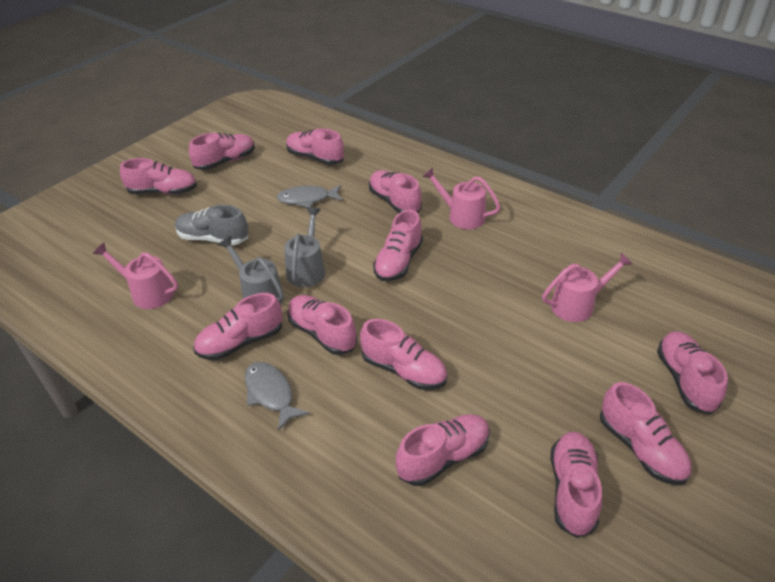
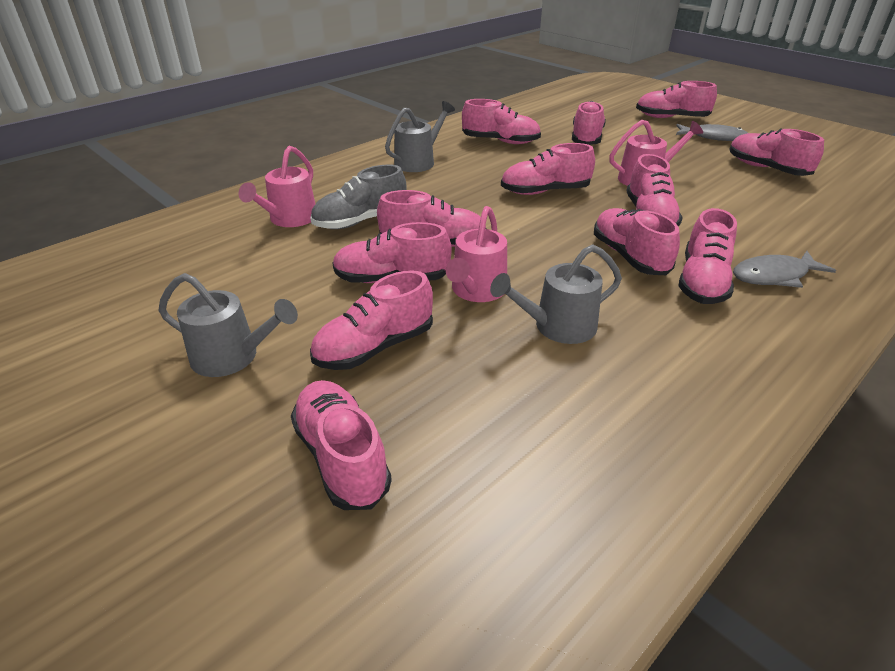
grey watering can: 2 -> 3

